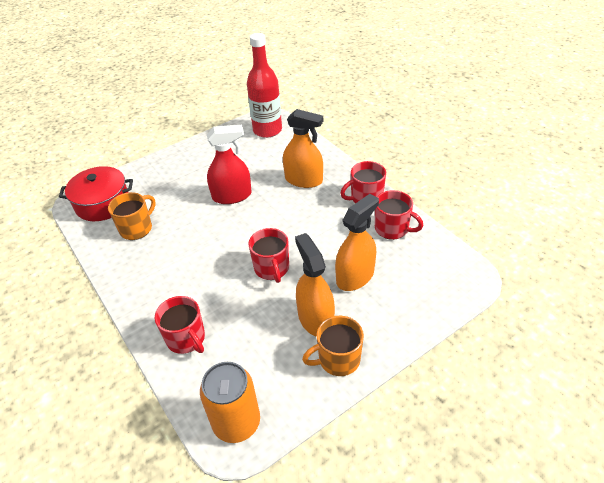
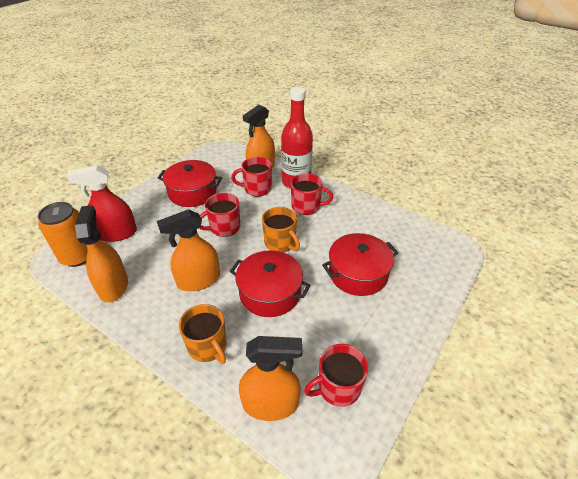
orange spray bottle: 3 -> 4
red pot: 1 -> 3

